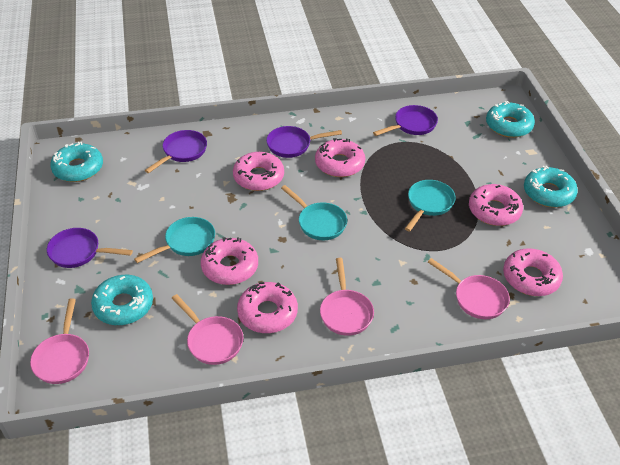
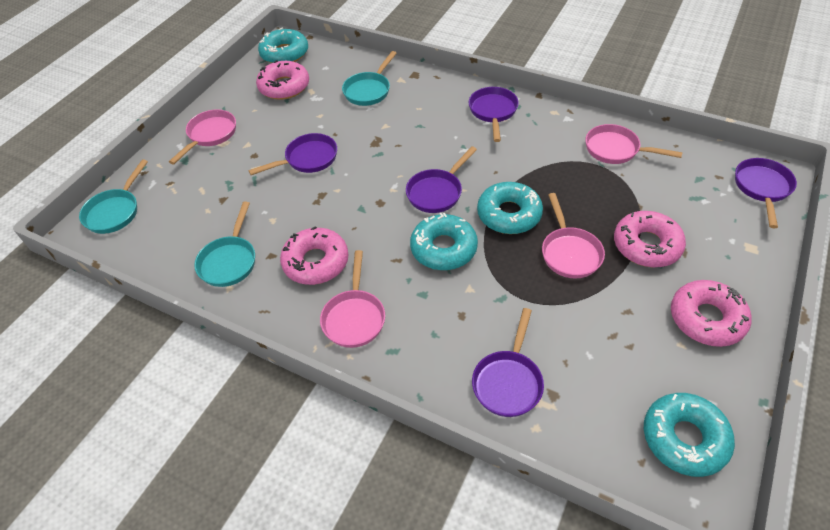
pink donut: 6 -> 4
purple pan: 4 -> 5

